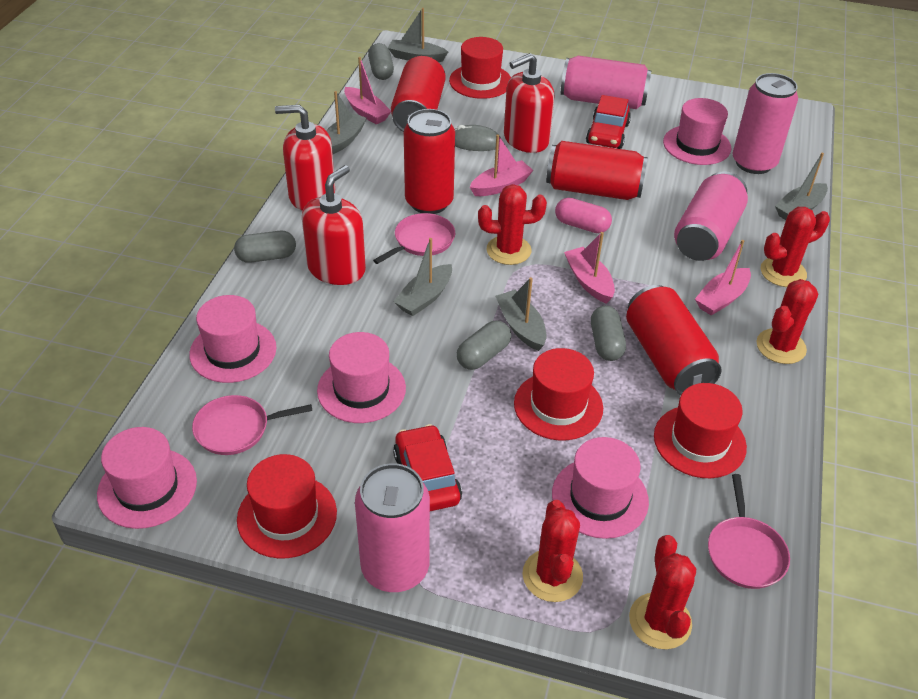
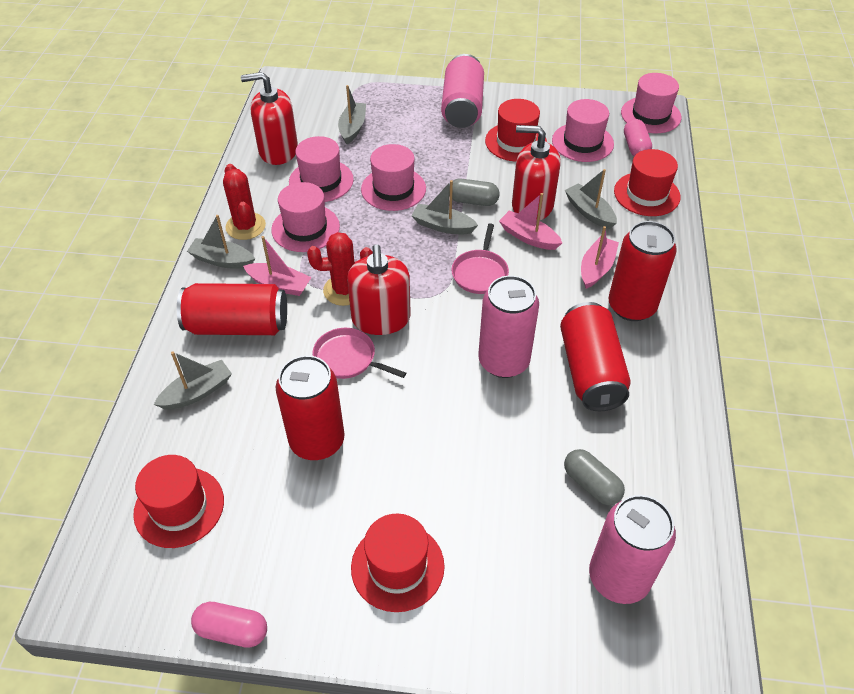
grey capsule: 4 -> 2
grey mouse: 1 -> 0
pink boat: 4 -> 3
pink can: 4 -> 3
pink capsule: 1 -> 2
pink pan: 3 -> 2
red cactus: 5 -> 2
red car: 2 -> 0

